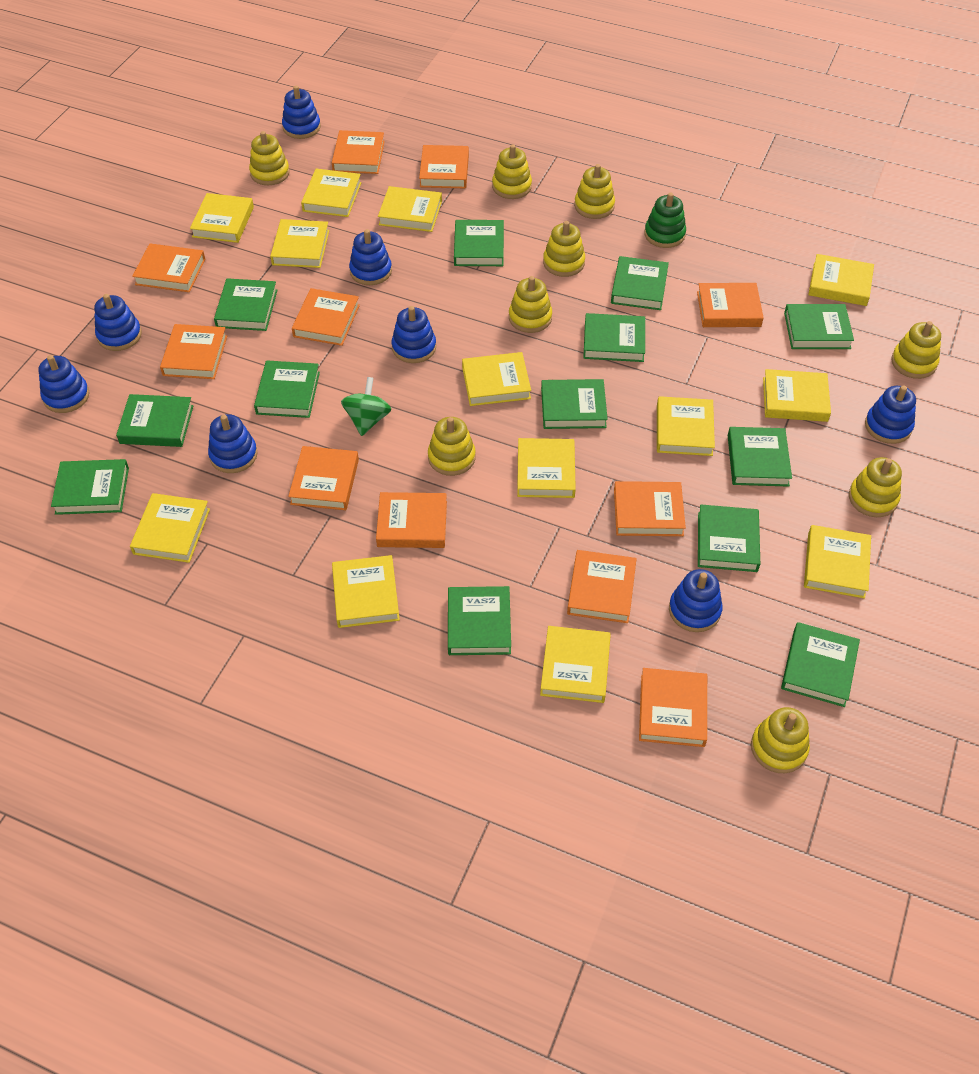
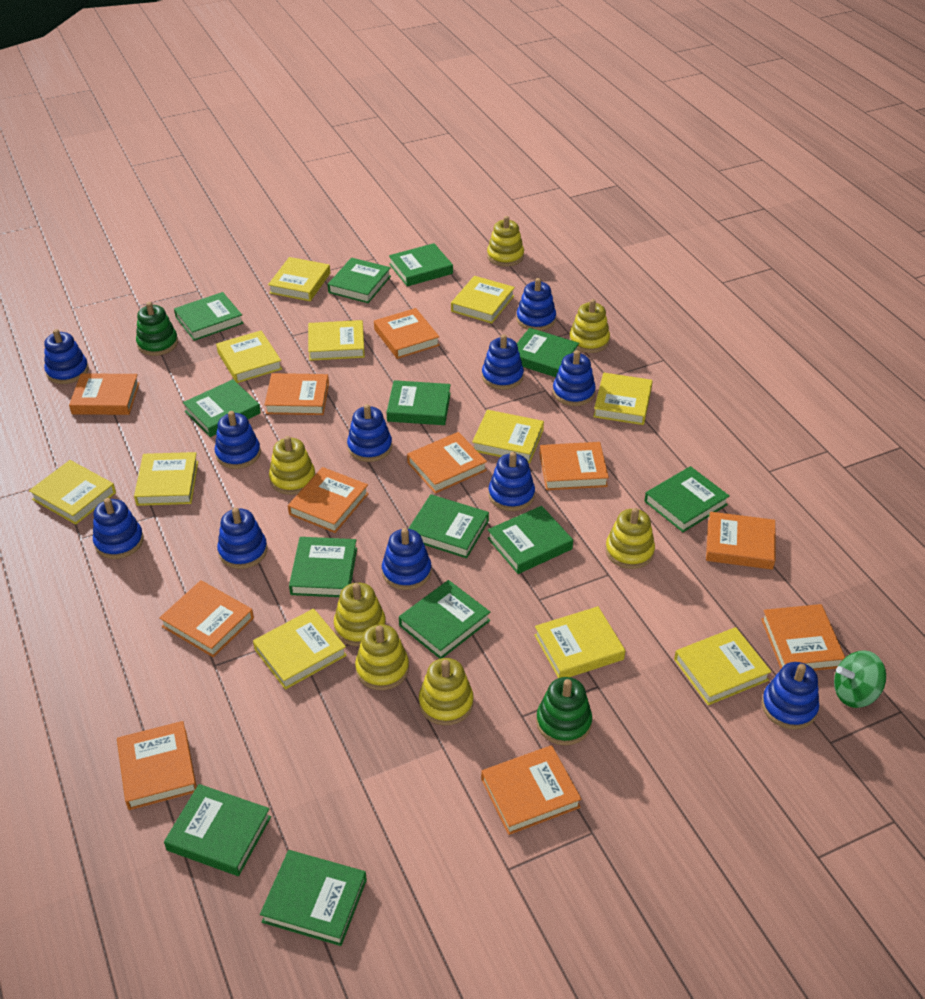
blue stacking toy: 8 -> 11
green stacking toy: 1 -> 2
yellow book: 13 -> 11
yellow stacking toy: 9 -> 7

